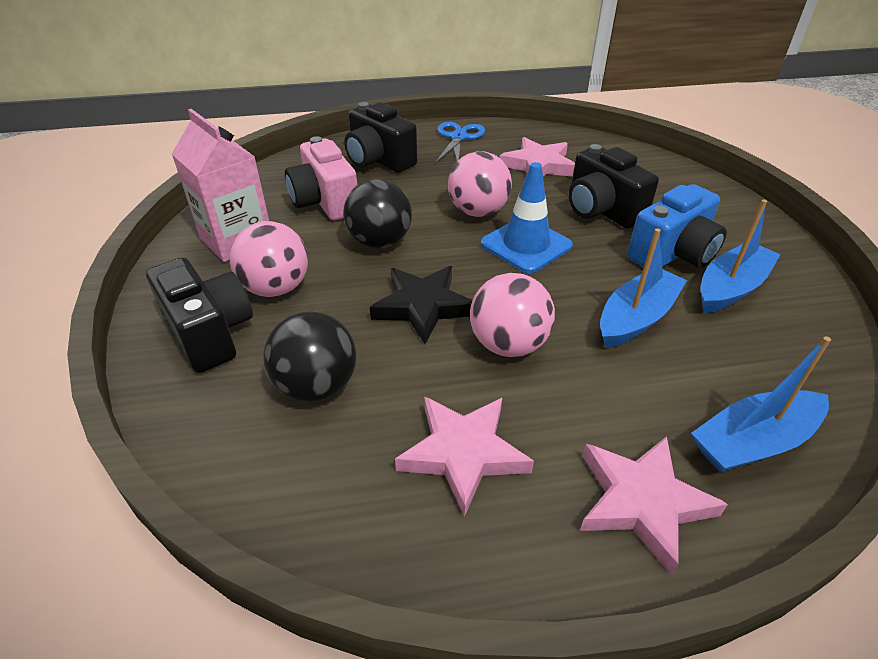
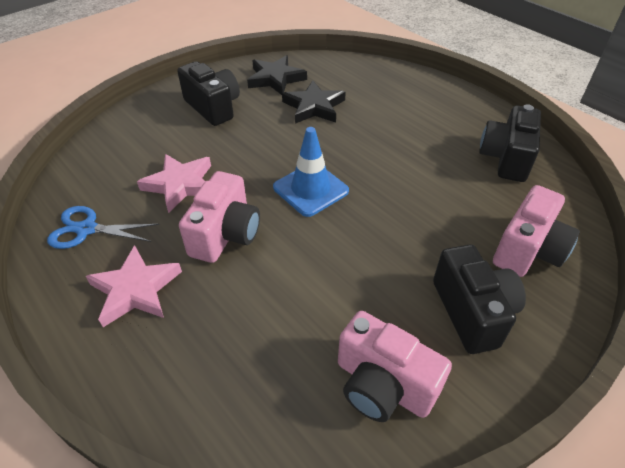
black ball: 2 -> 0
black star: 1 -> 2
blue boat: 3 -> 0
blue camera: 1 -> 0
pink ball: 3 -> 0
pink camera: 1 -> 3
pink carton: 1 -> 0
pink star: 3 -> 2

